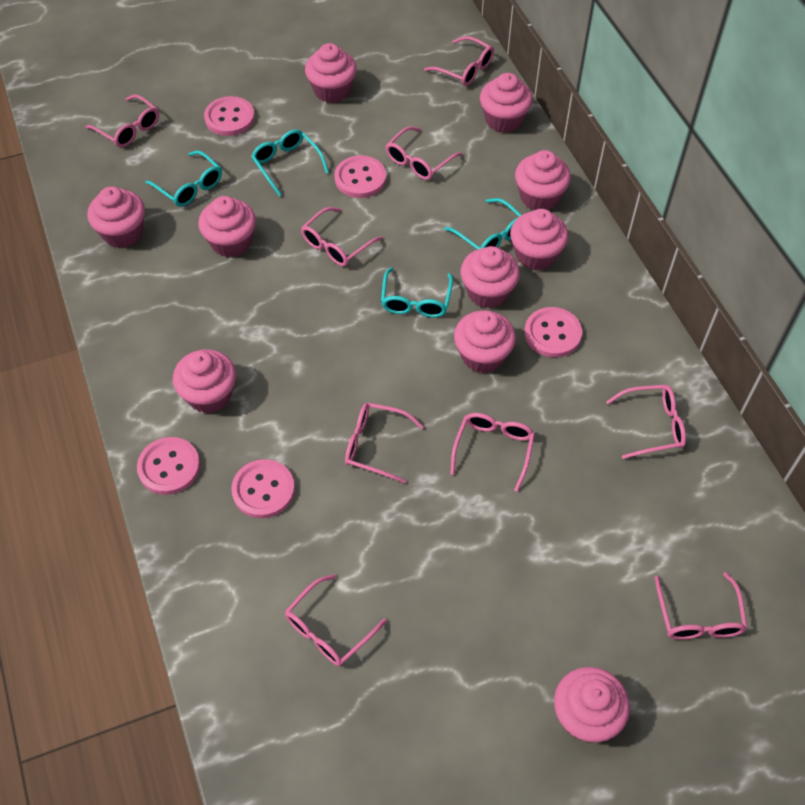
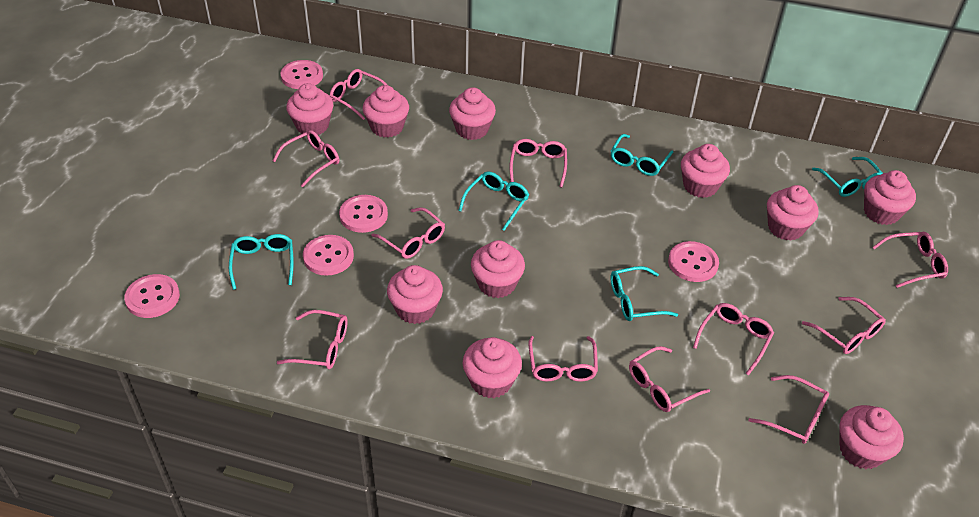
pink glasses: 9 -> 11
turquoise glasses: 4 -> 5

